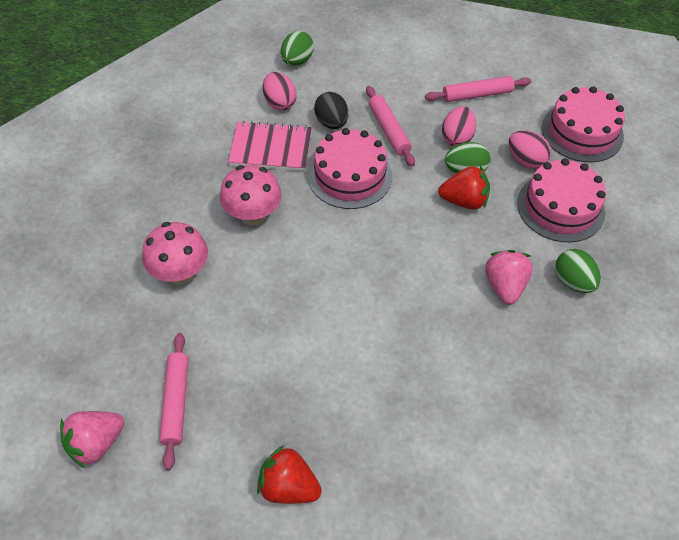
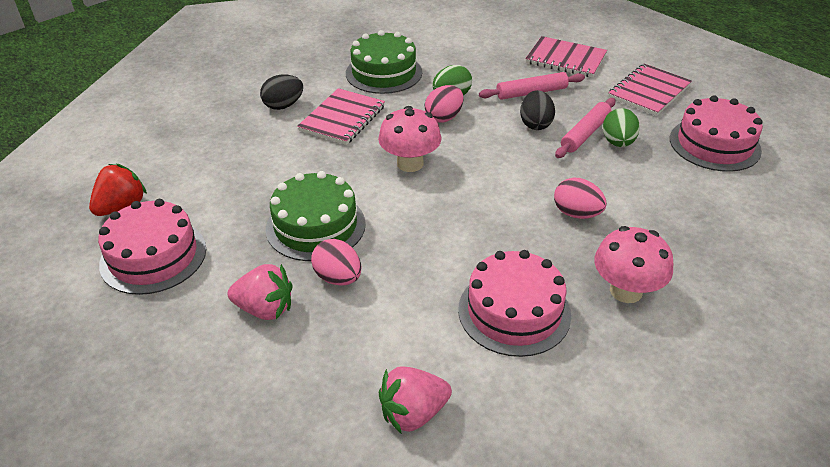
black egg: 1 -> 2
green cake: 0 -> 2
green egg: 3 -> 2
pink notebook: 1 -> 3
pink rolling pin: 3 -> 2
red strawberry: 2 -> 1

